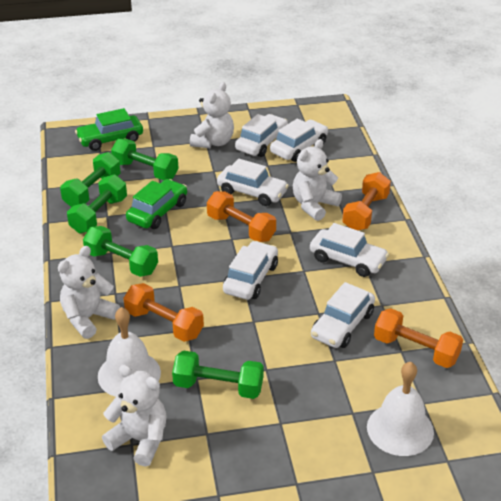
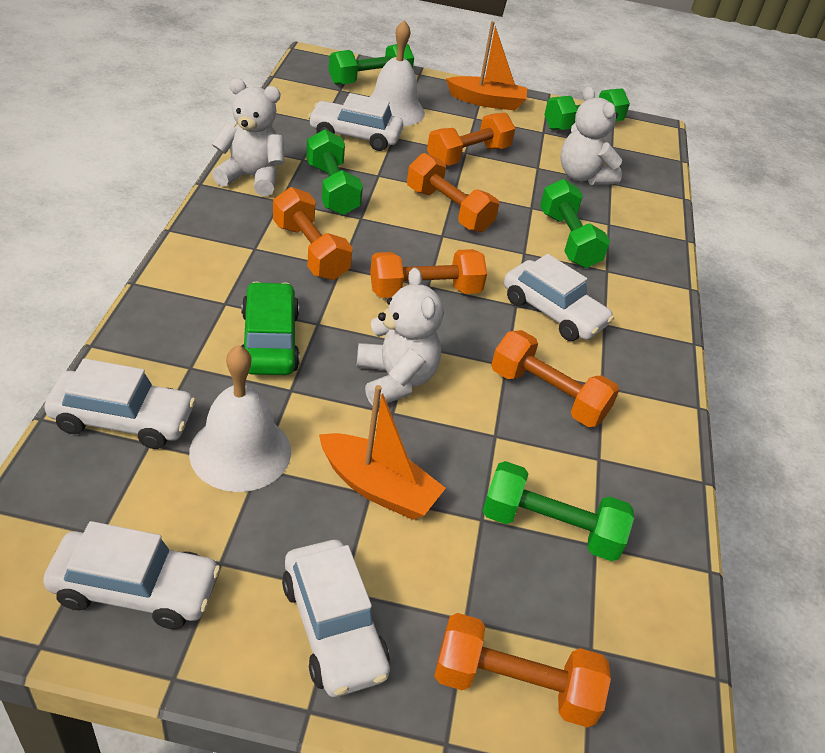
green car: 2 -> 1
orange boat: 0 -> 2
orange dumbbell: 4 -> 6
white car: 6 -> 5
white teddy bear: 4 -> 3

